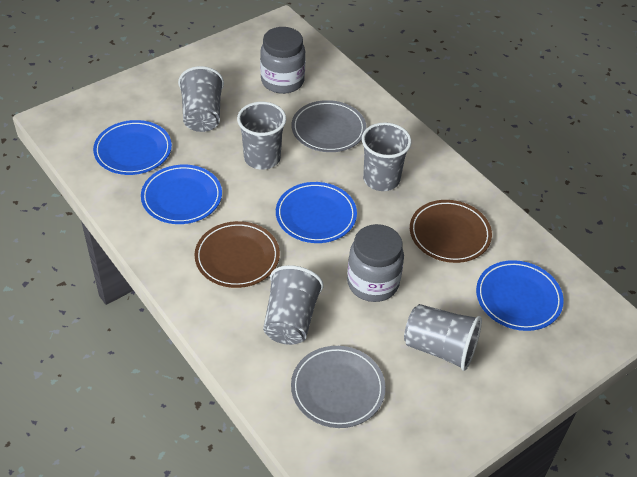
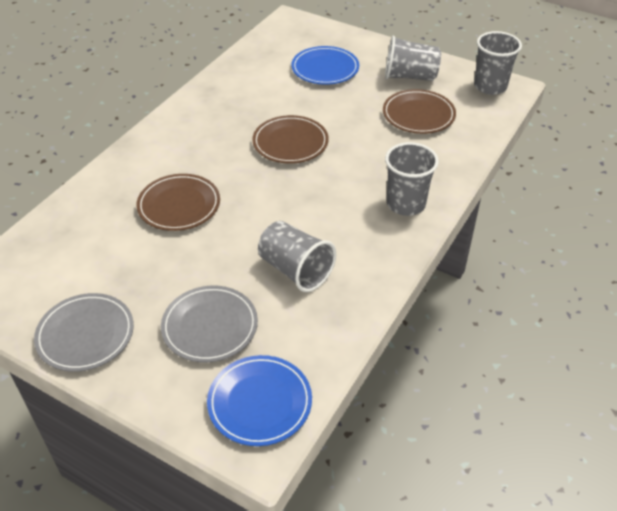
blue plate: 4 -> 2
brown plate: 2 -> 3
grey cup: 5 -> 4
grey jar: 2 -> 0

